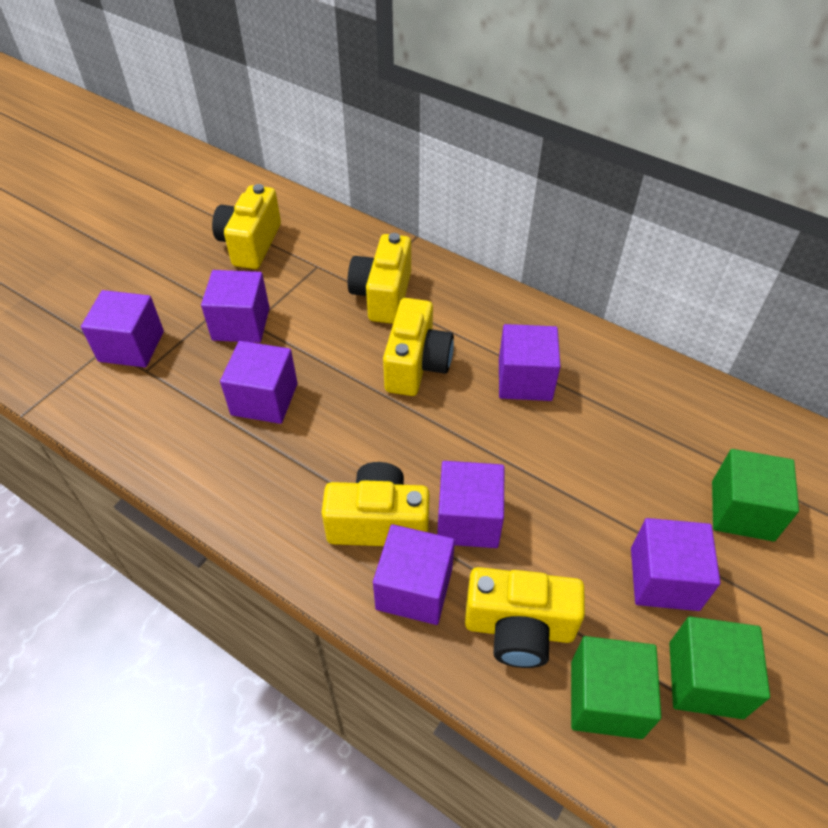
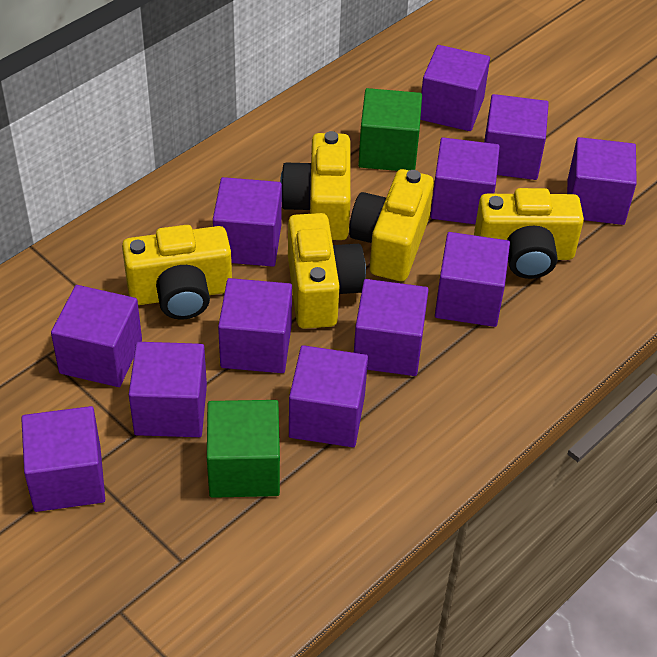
green cube: 3 -> 2
purple cube: 7 -> 12

